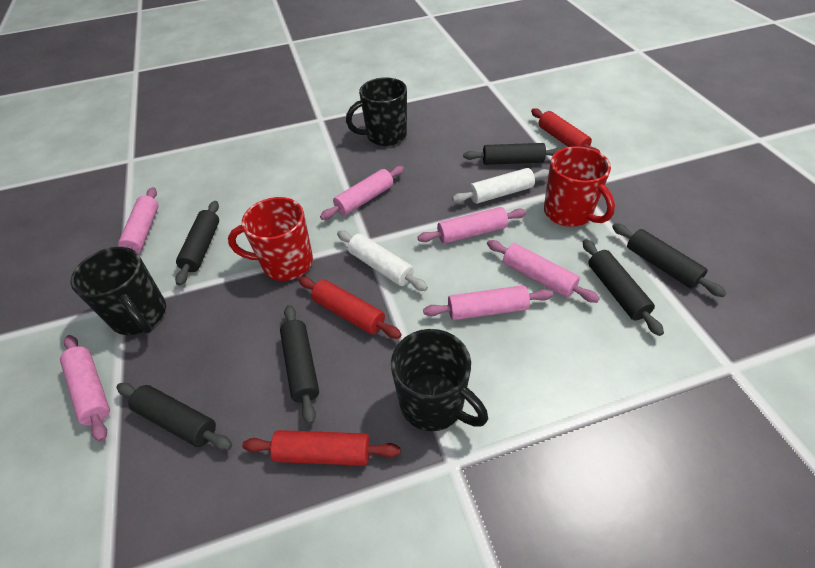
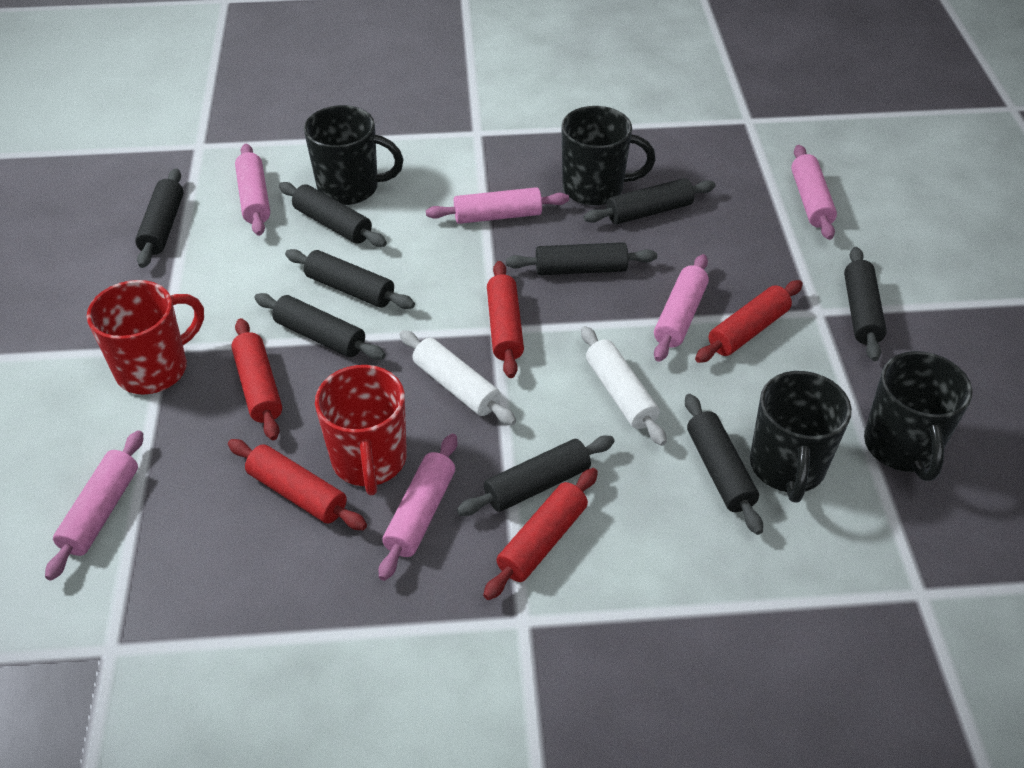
black mug: 3 -> 4
black rolling pin: 6 -> 9
red rolling pin: 3 -> 5

